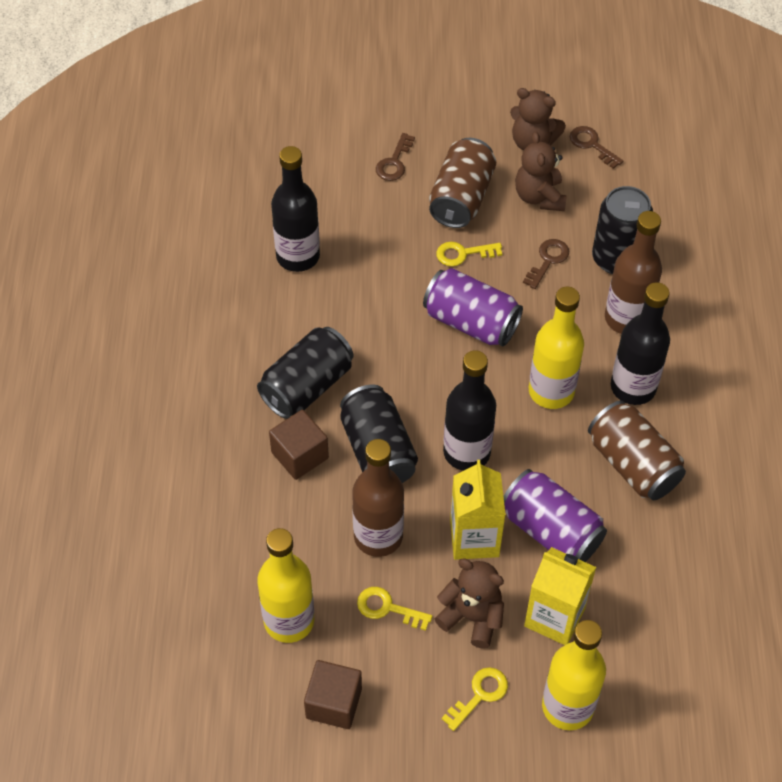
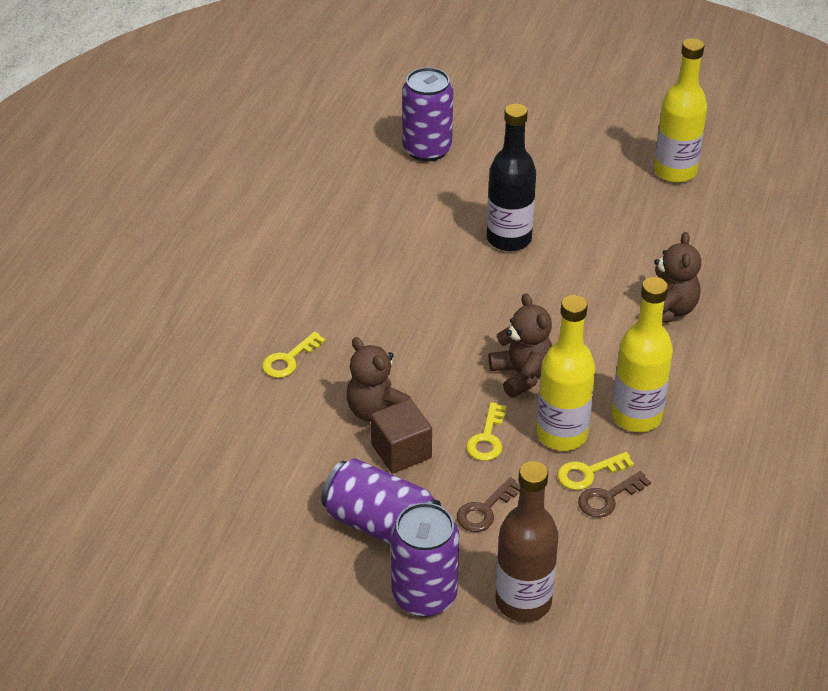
black bottle: 3 -> 1
black can: 3 -> 0
brown bottle: 2 -> 1
brown can: 2 -> 0
brown cube: 2 -> 1
brown key: 3 -> 2
purple can: 2 -> 3
yellow carton: 2 -> 0

